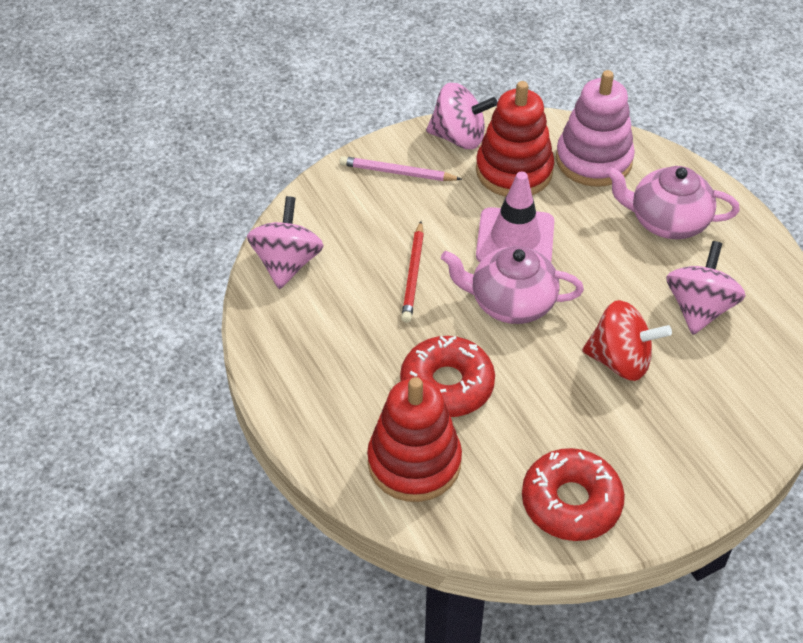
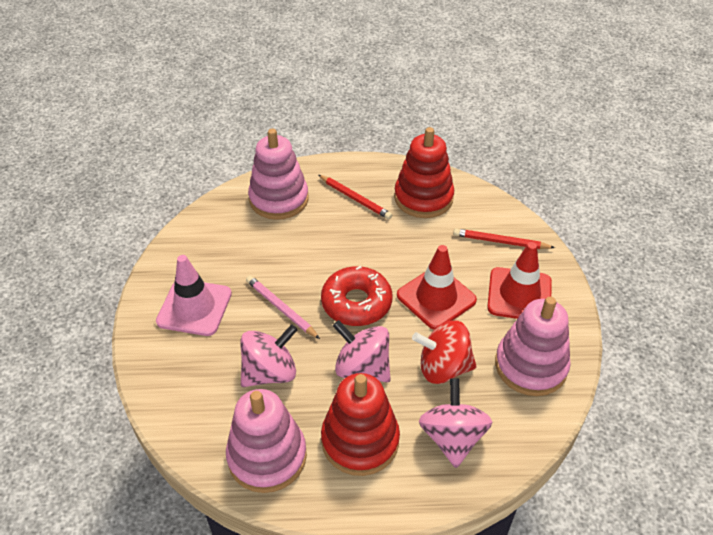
pink stacking toy: 1 -> 3
pink teapot: 2 -> 0
red donut: 2 -> 1
red pencil: 1 -> 2
red traffic cone: 0 -> 2

